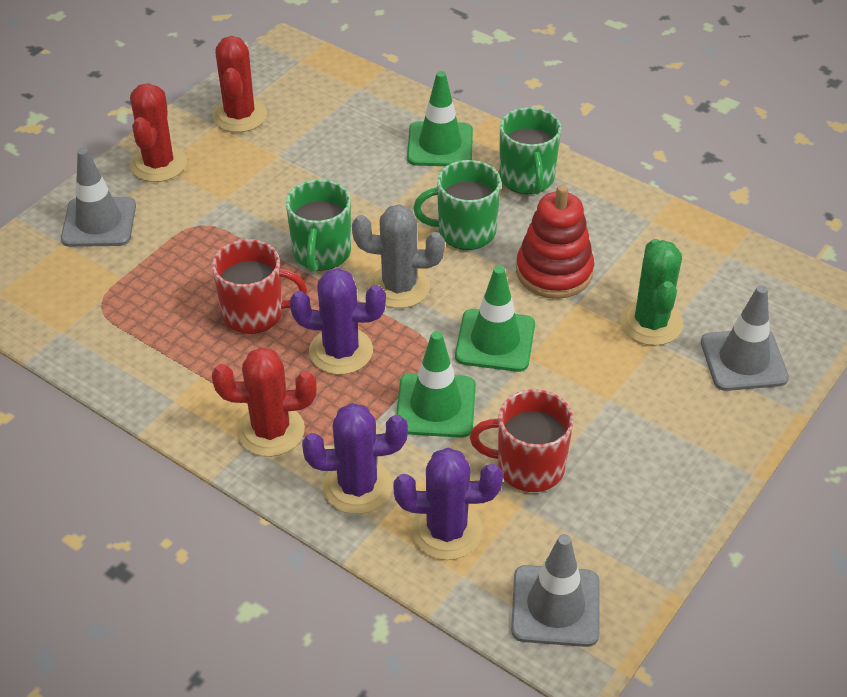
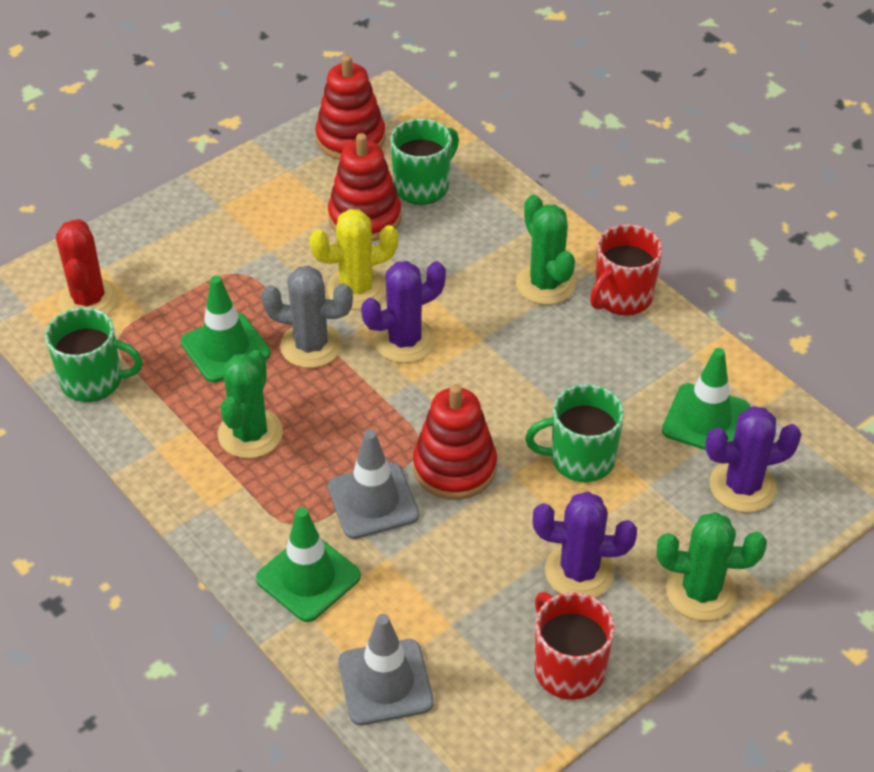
green cactus: 1 -> 3
grey traffic cone: 3 -> 2
red cactus: 3 -> 1
red stacking toy: 1 -> 3
yellow cactus: 0 -> 1

